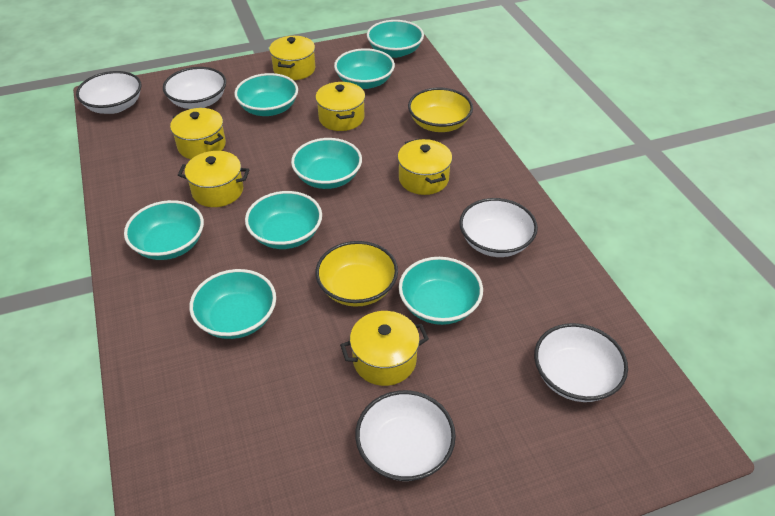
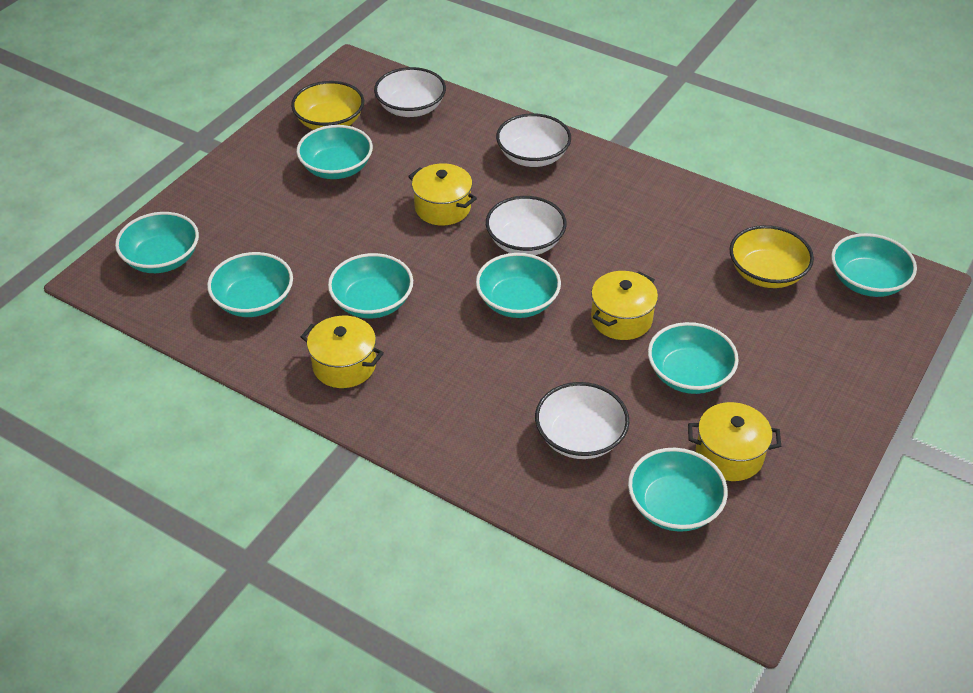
white bowl: 5 -> 4
yellow pot: 6 -> 4

